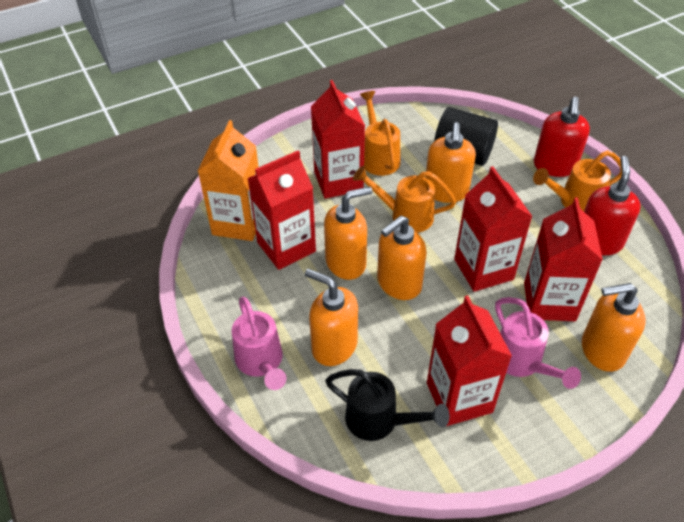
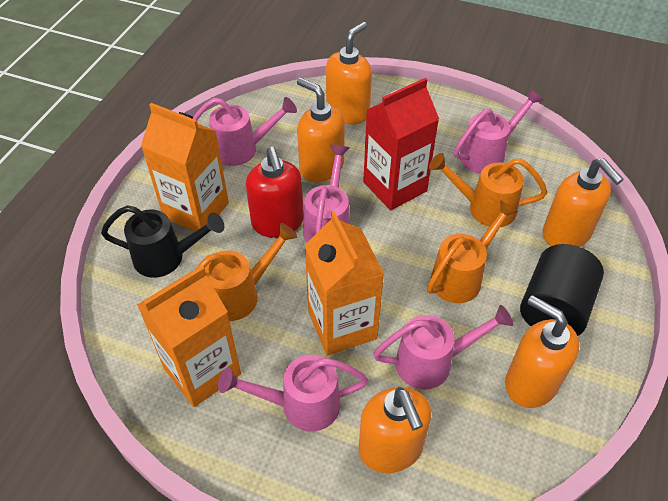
orange carton: 1 -> 3
pink watering can: 2 -> 5
red carton: 5 -> 1
red soap dispenser: 2 -> 1

